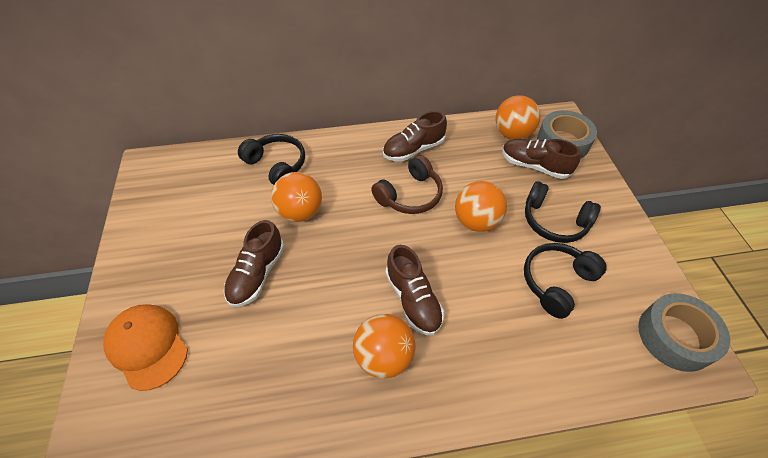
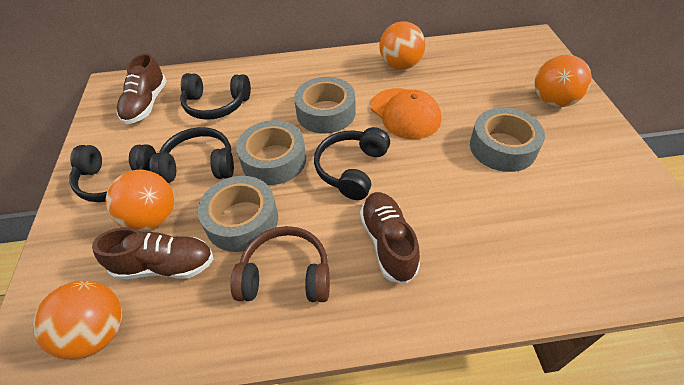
black headphones: 3 -> 4
brown shoe: 4 -> 3
grey tape: 2 -> 4

